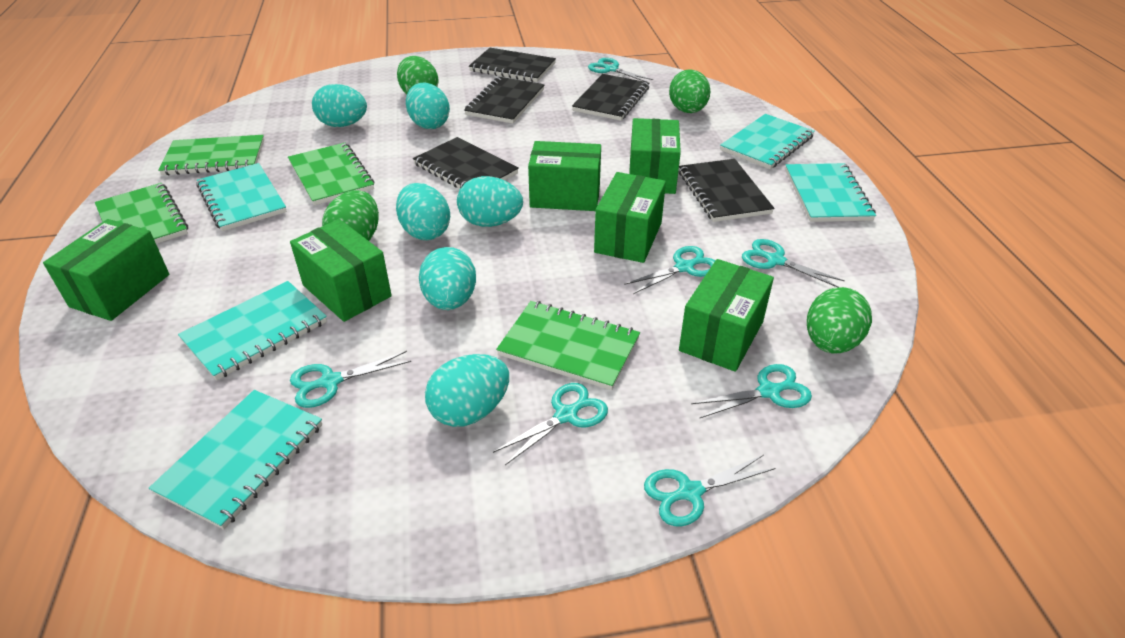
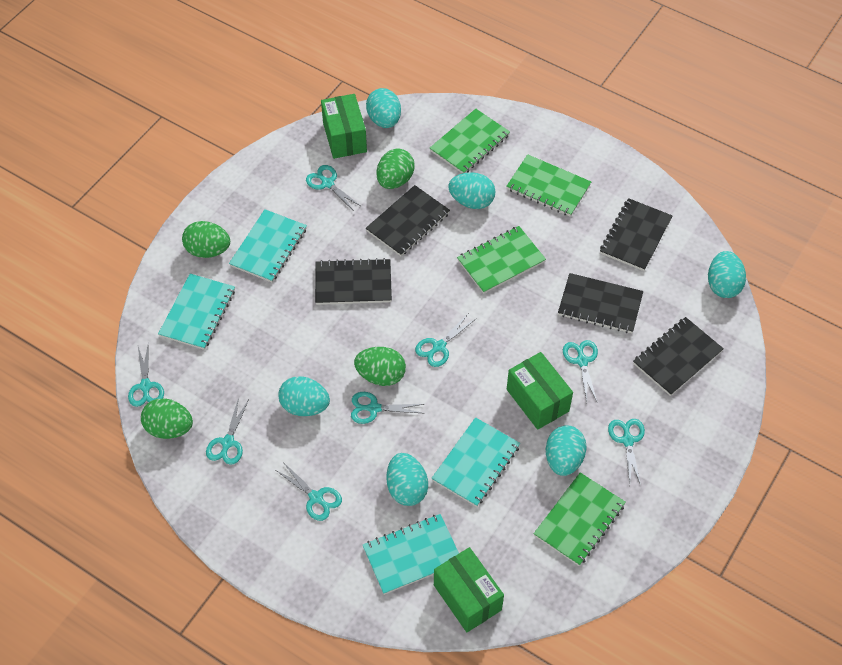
green box: 6 -> 3
turquoise notebook: 5 -> 4
turquoise scissors: 7 -> 8

